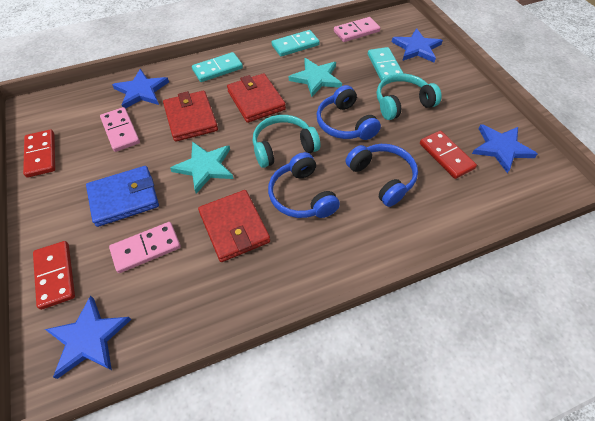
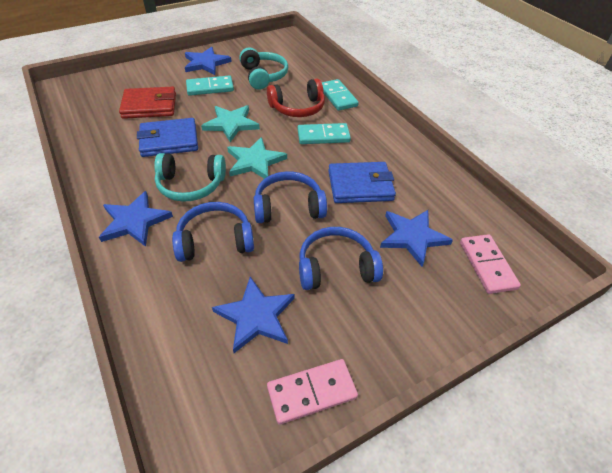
blue wallet: 1 -> 2
pink domino: 3 -> 2
red domino: 3 -> 0
red headphones: 0 -> 1
red wallet: 3 -> 1

